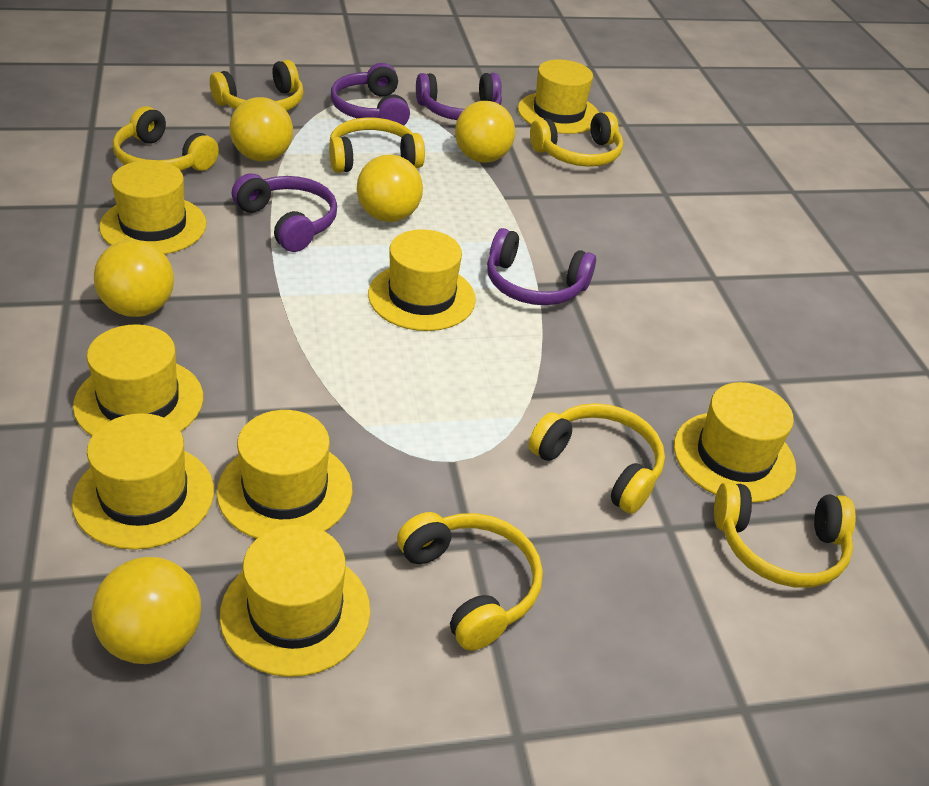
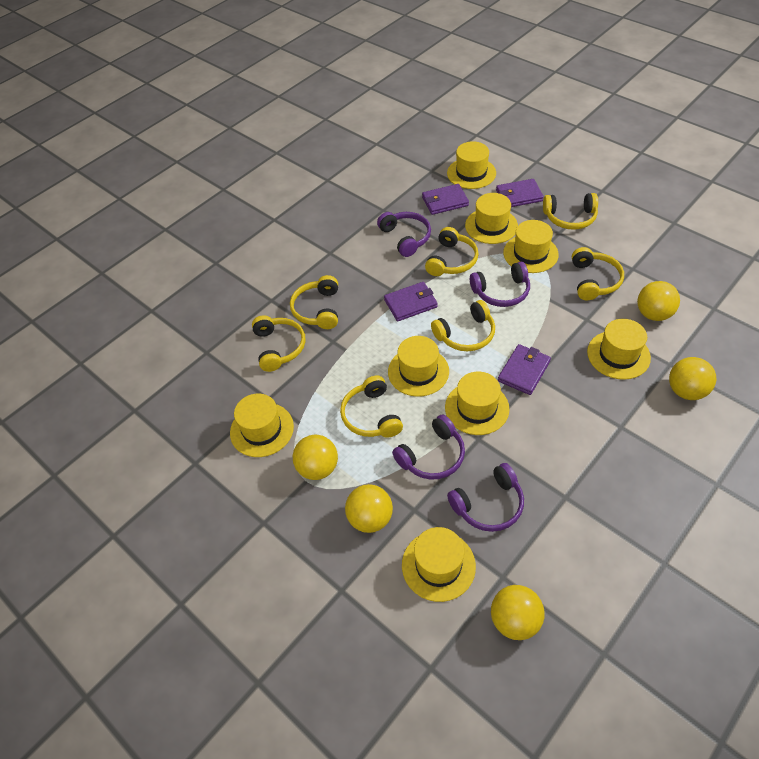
purple wallet: 0 -> 4

